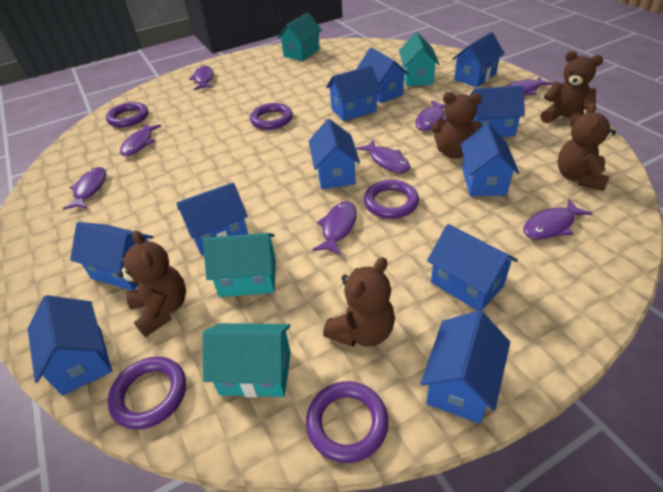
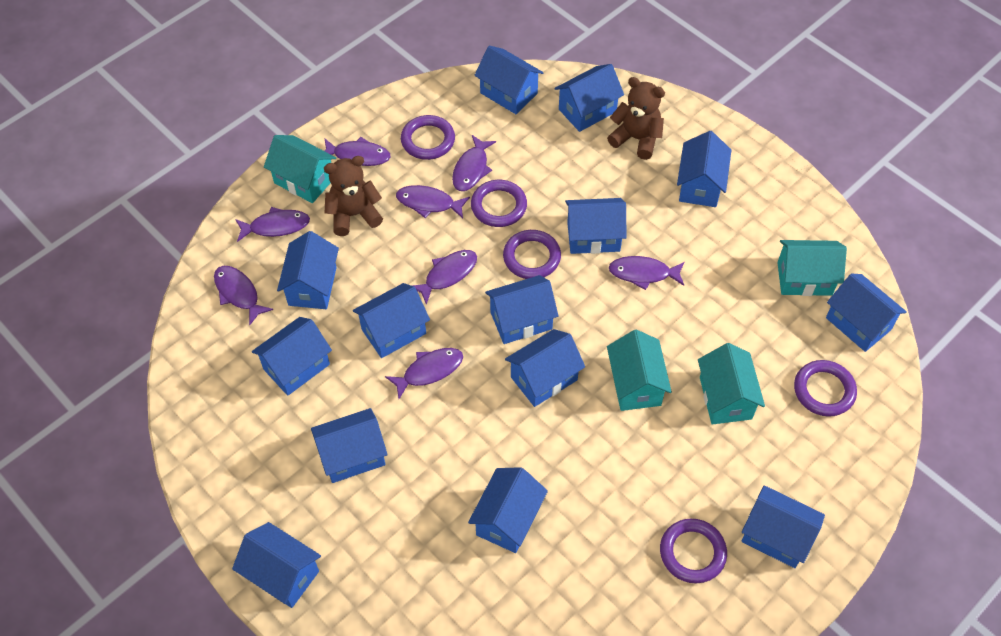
blue house: 11 -> 14
brown teddy bear: 5 -> 2

